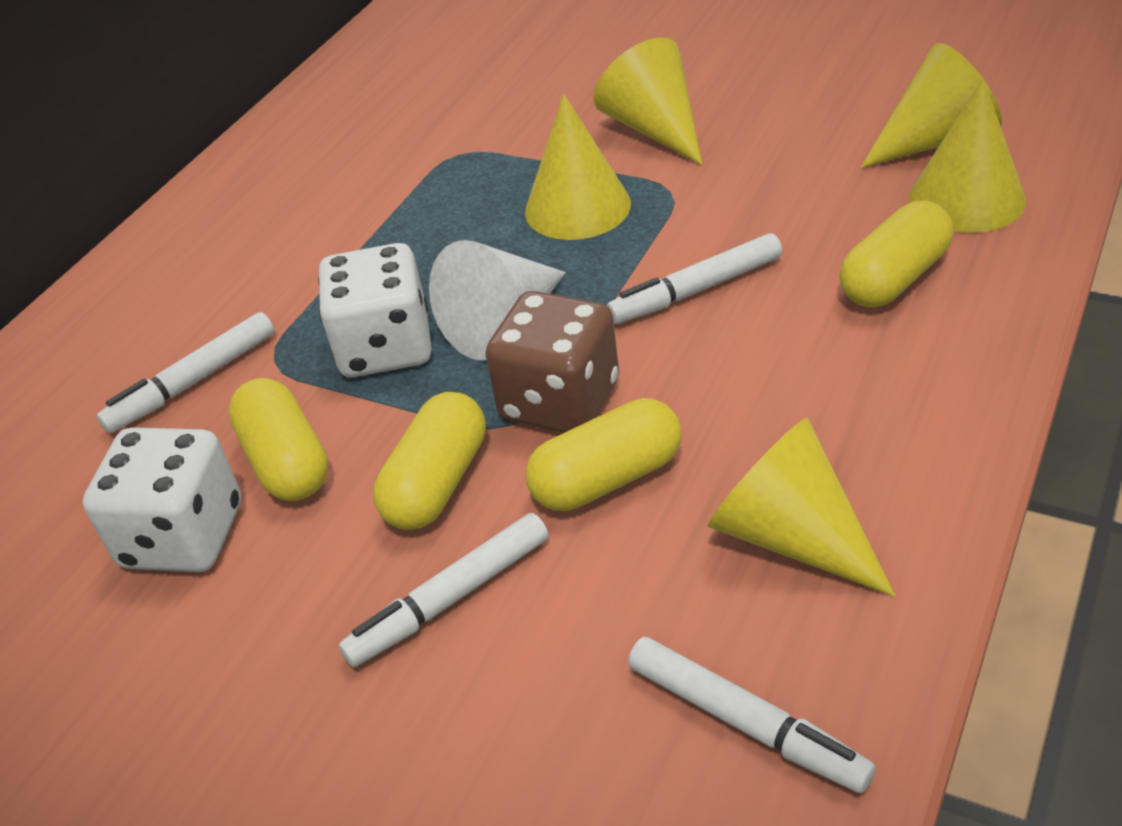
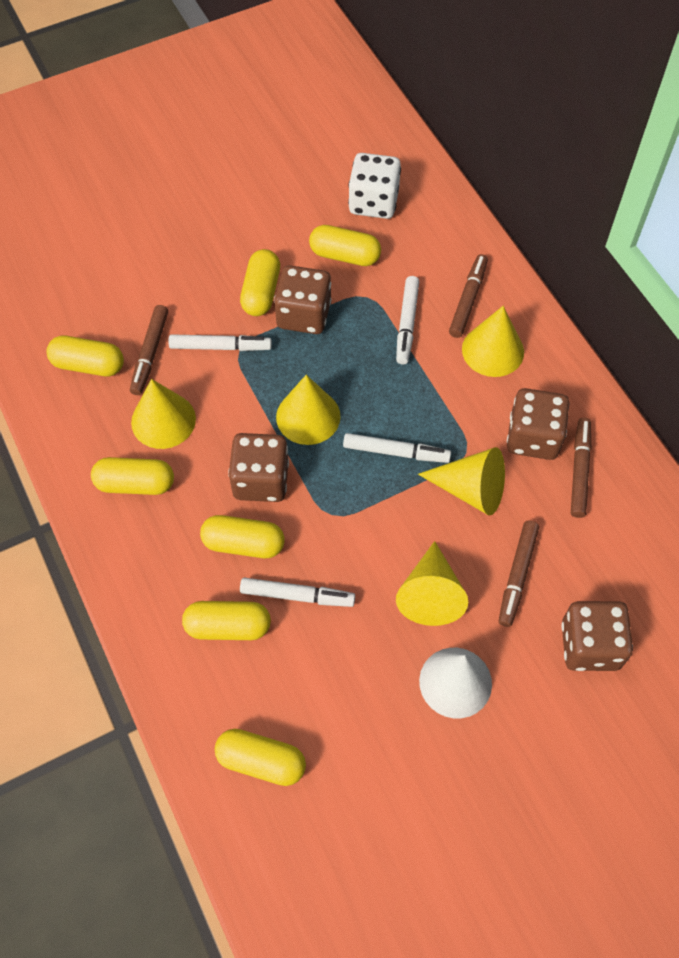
brown dice: 1 -> 4
brown marker: 0 -> 4
white dice: 2 -> 1
yellow capsule: 4 -> 7

